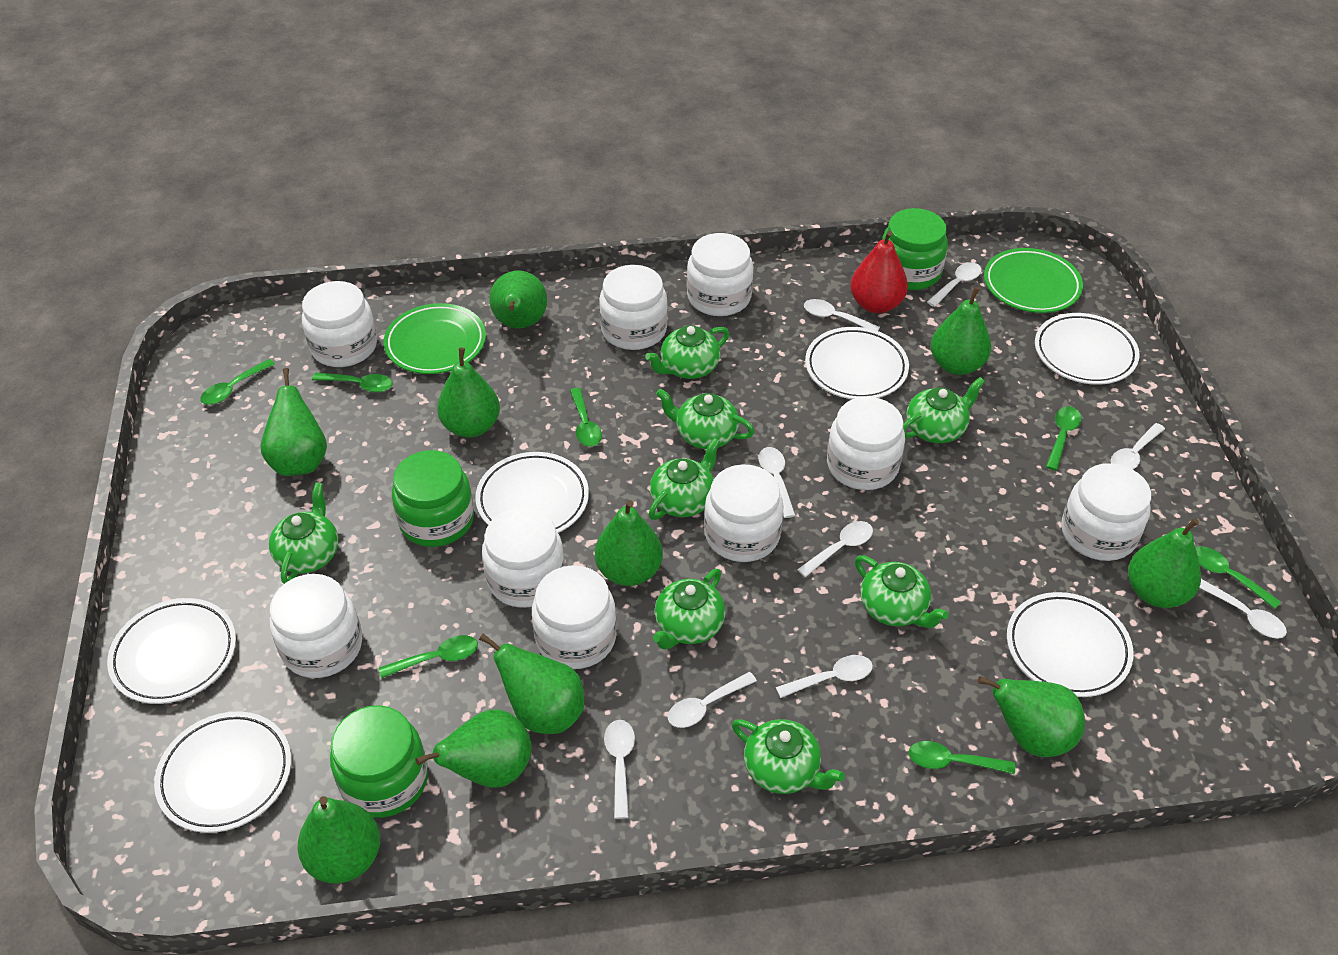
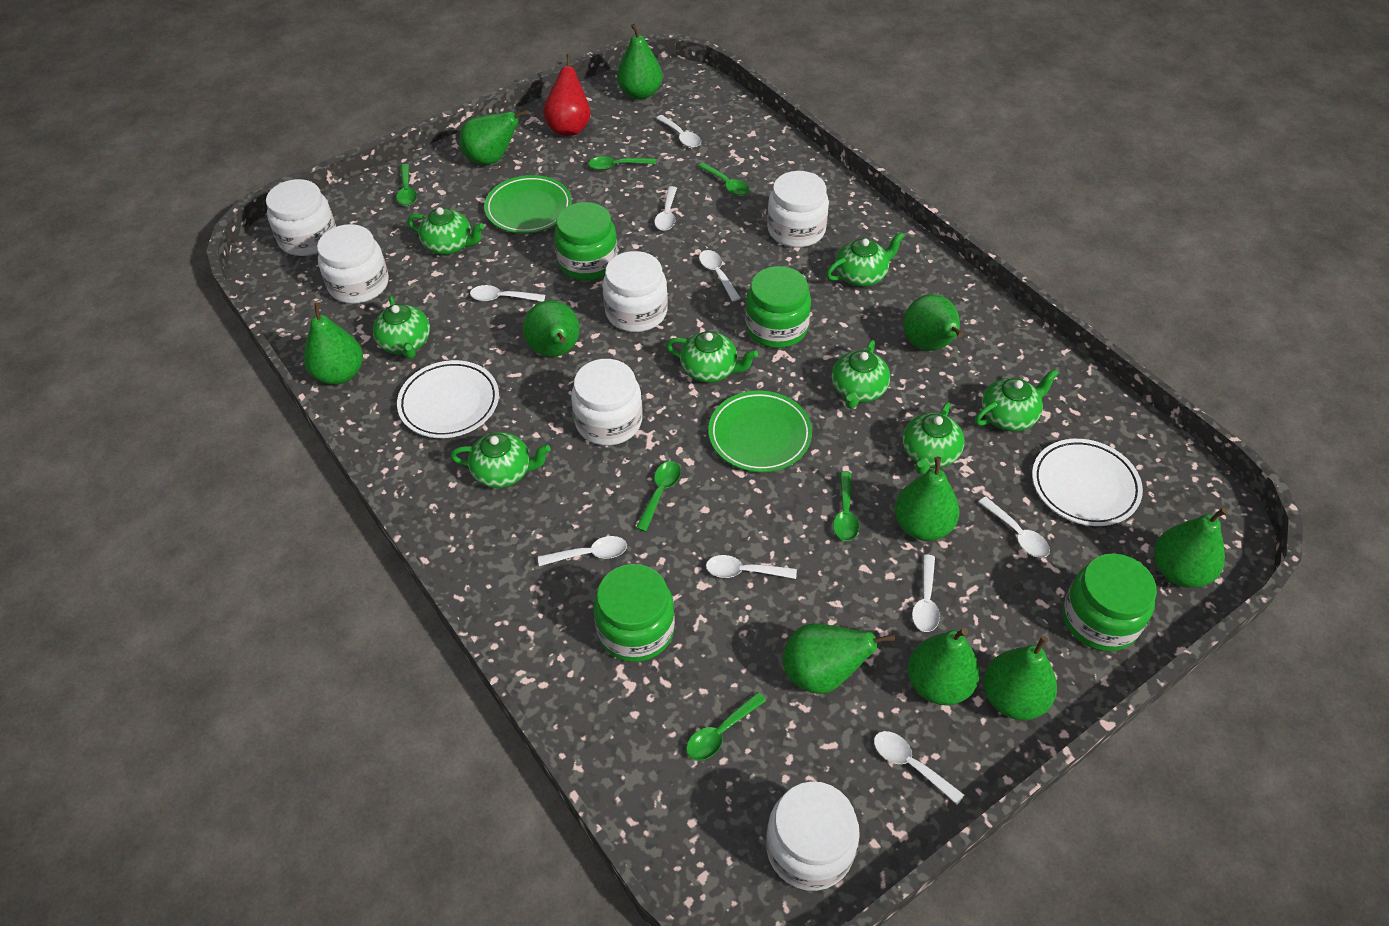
green jar: 3 -> 4
green spoon: 7 -> 6
white jar: 9 -> 6
white plate: 6 -> 2

